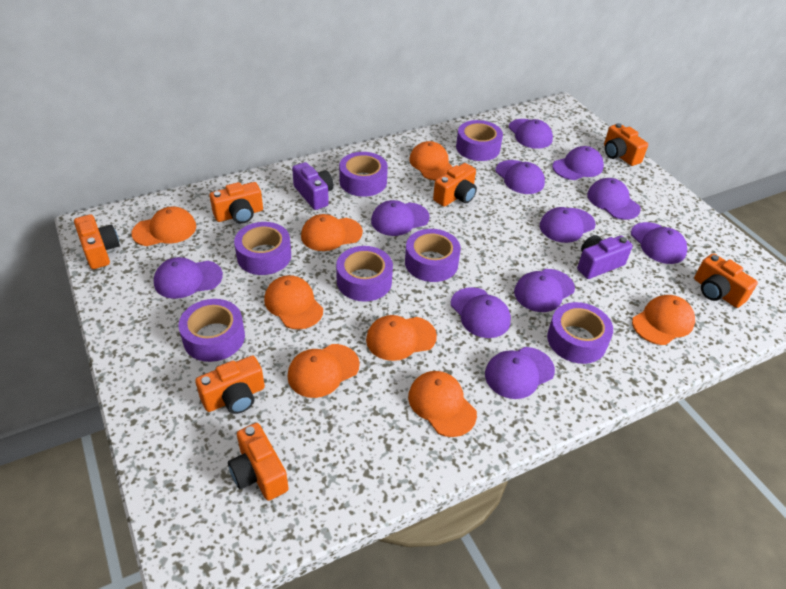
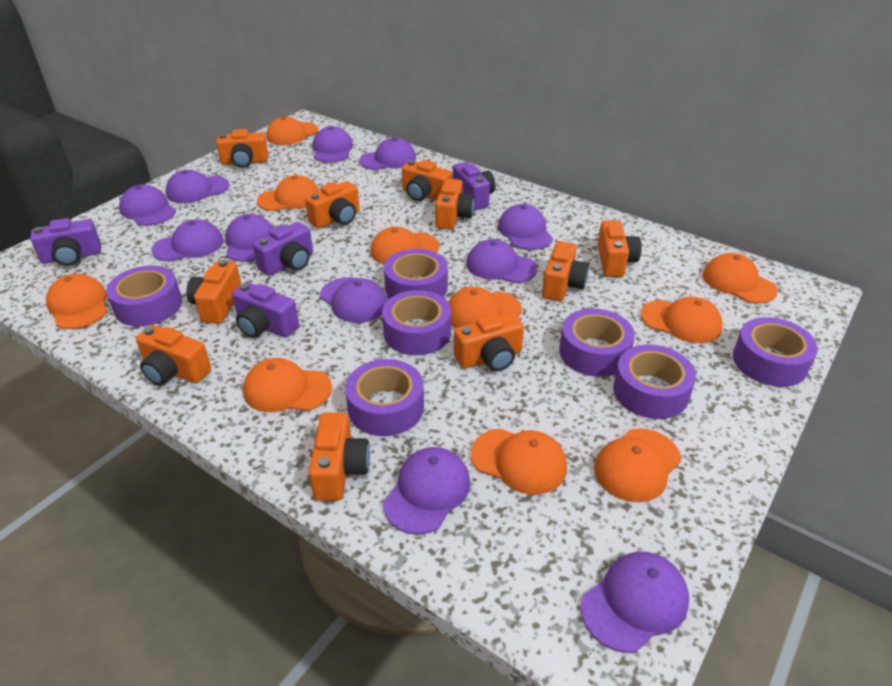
orange camera: 7 -> 10
orange cap: 8 -> 10
purple camera: 2 -> 4

